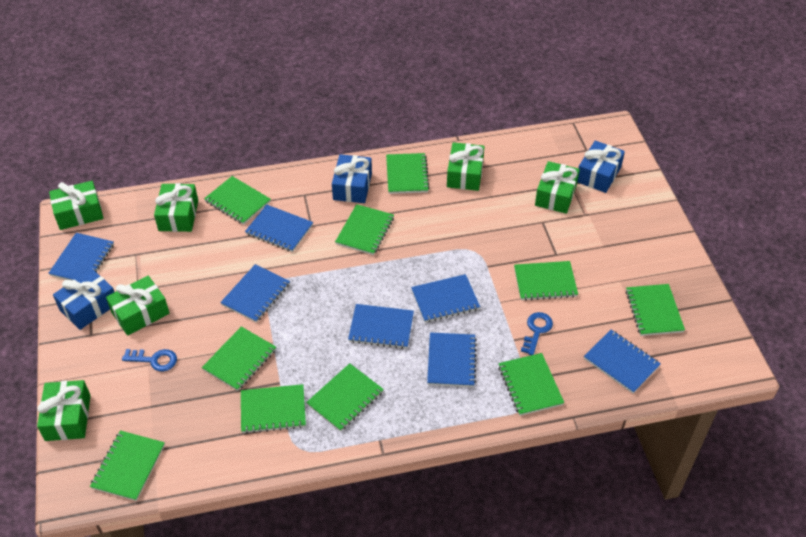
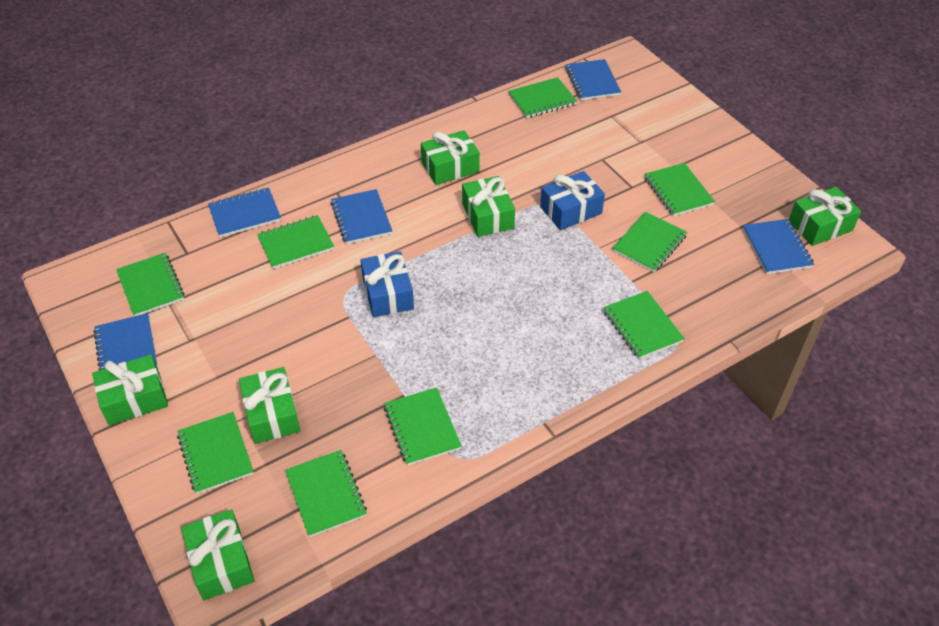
blue gift: 3 -> 2
blue key: 2 -> 0
blue notebook: 7 -> 5
green notebook: 10 -> 9

